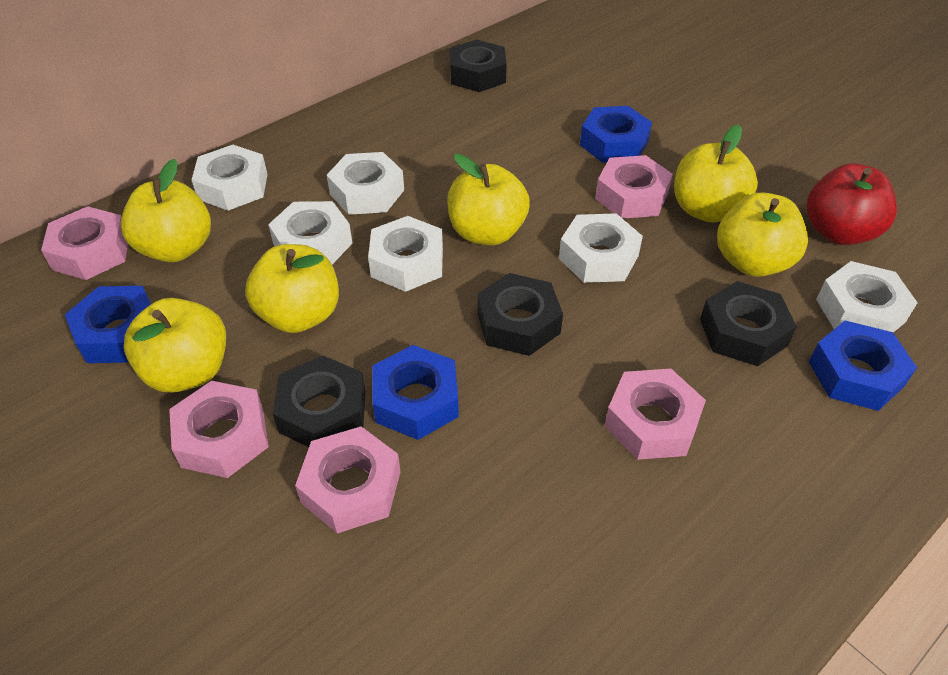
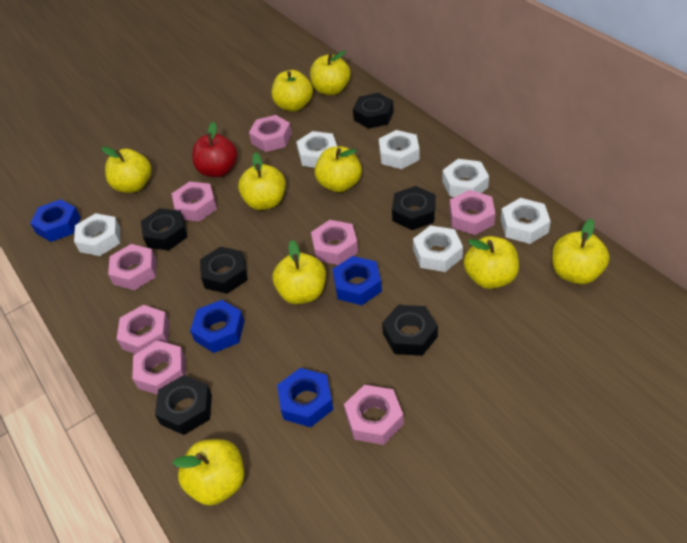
black nut: 4 -> 6
pink nut: 5 -> 8
yellow apple: 6 -> 9

